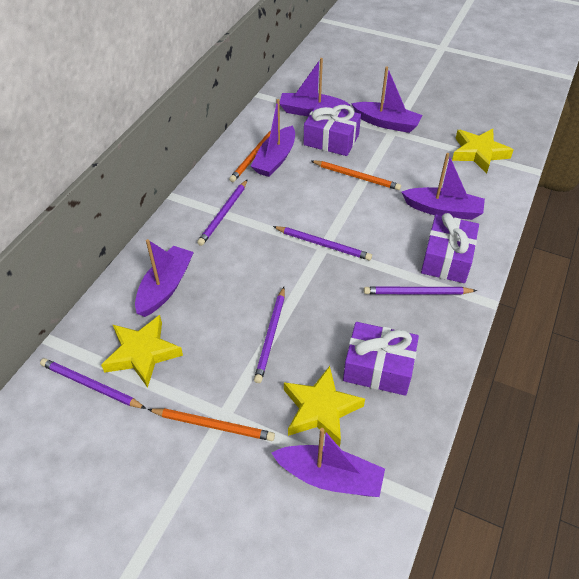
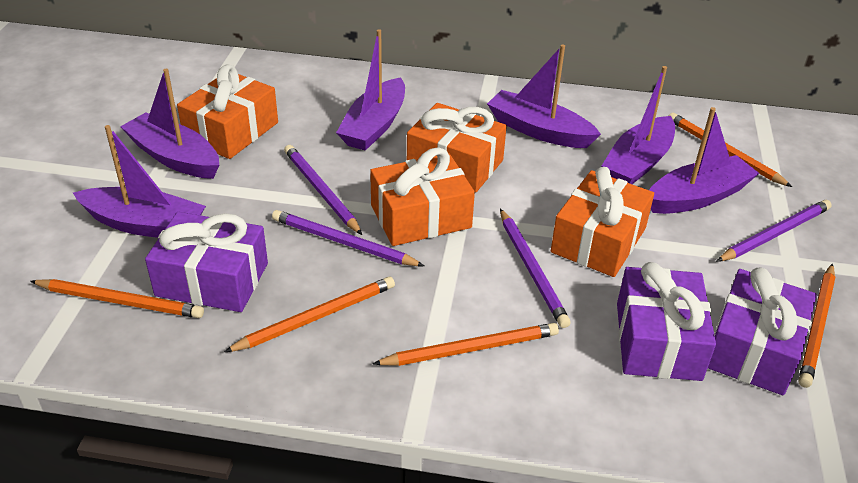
orange gift: 0 -> 4
orange pencil: 3 -> 5
purple pencil: 5 -> 4
yellow star: 3 -> 0

